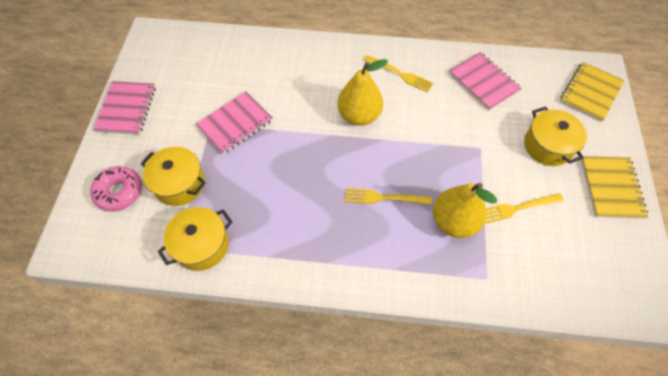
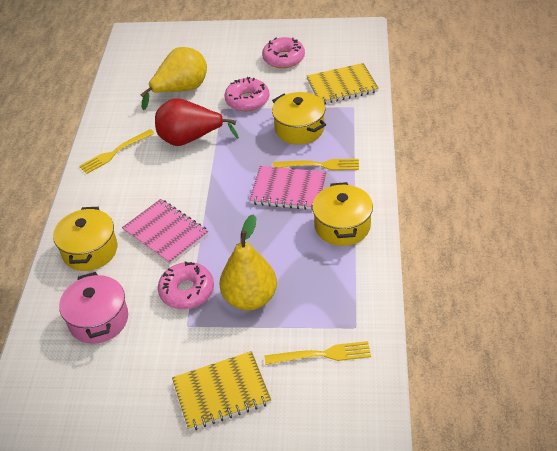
pink donut: 1 -> 3
pink notebook: 3 -> 2
pink pot: 0 -> 1
red pear: 0 -> 1

